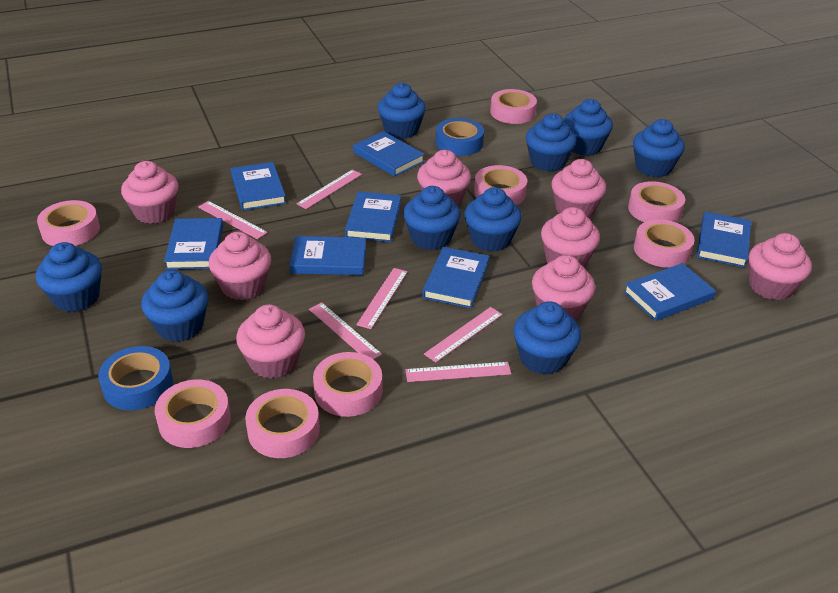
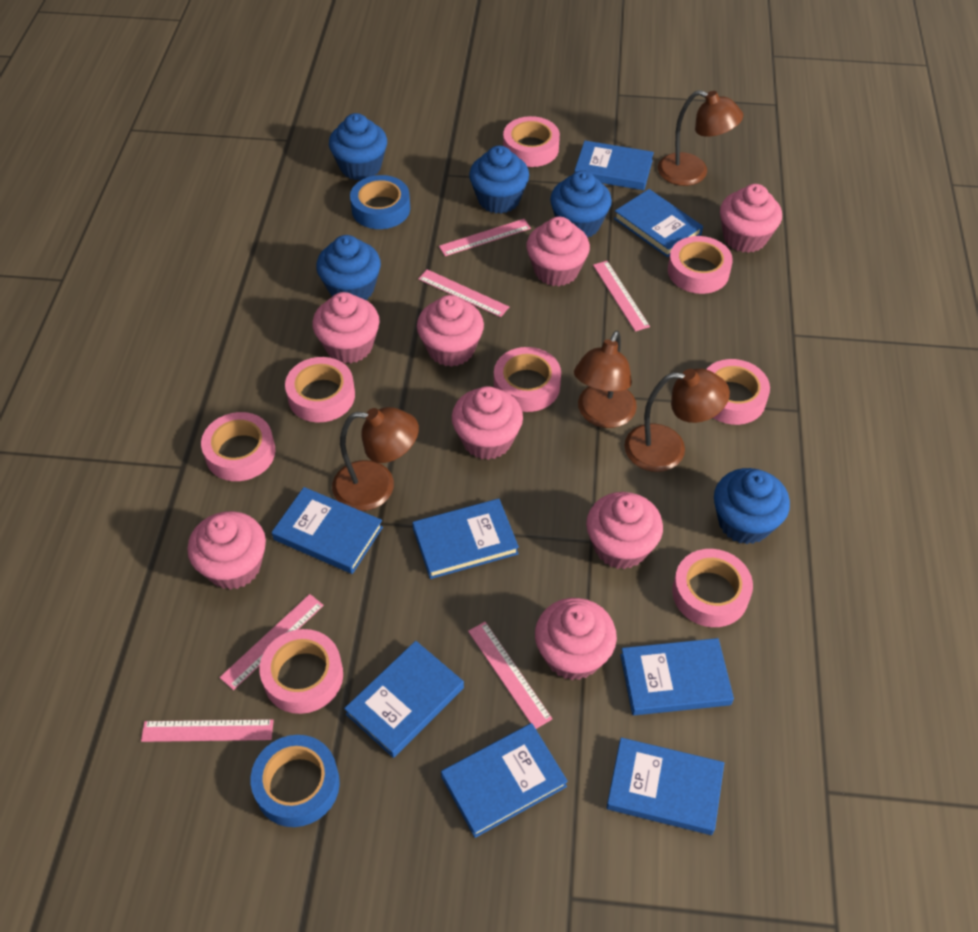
blue cupcake: 9 -> 5
brown lamp: 0 -> 4

